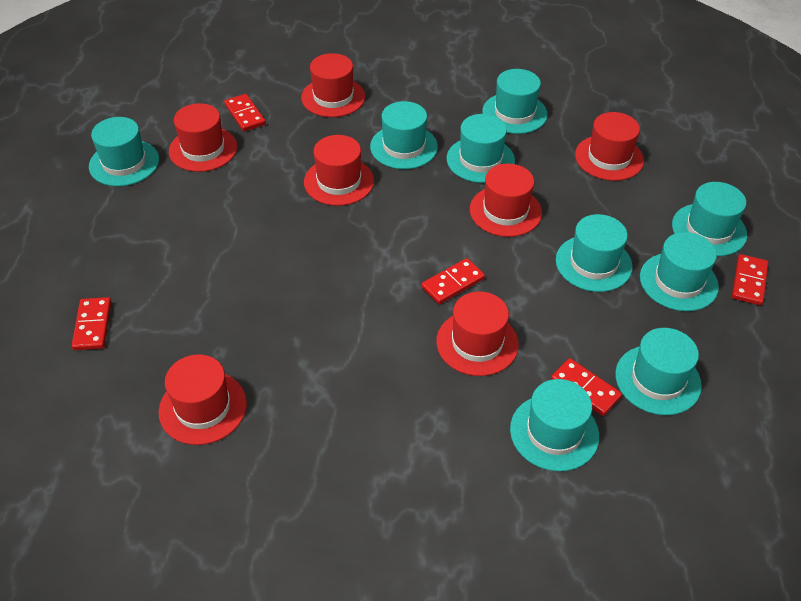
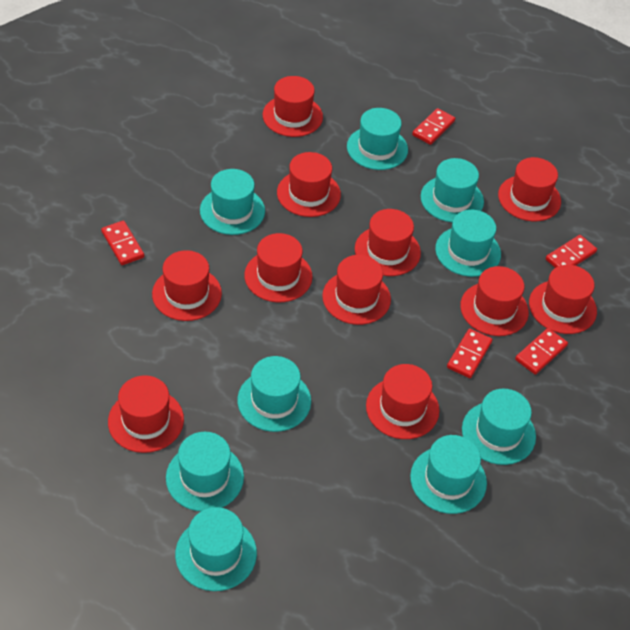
red hat: 7 -> 11

